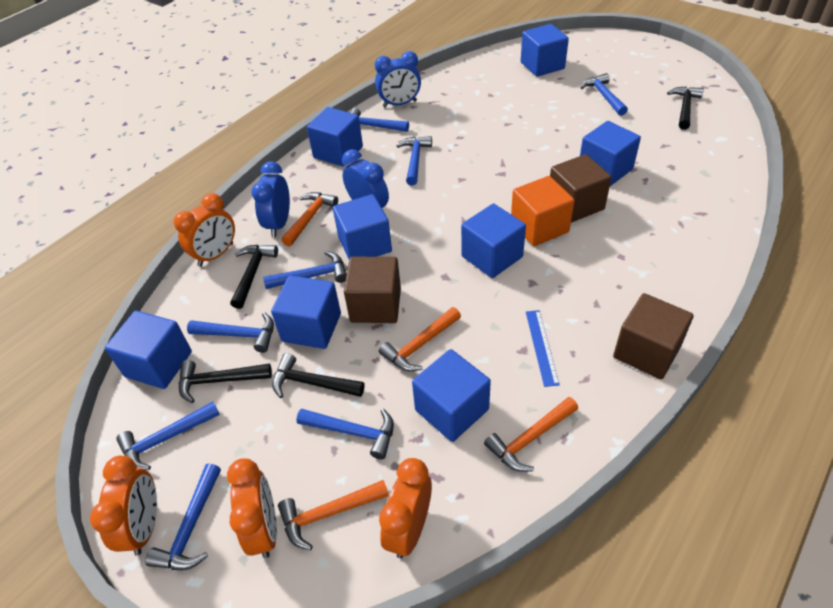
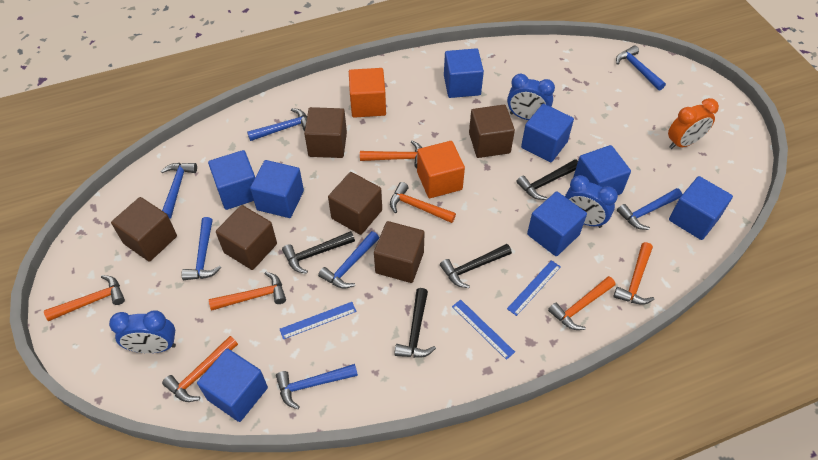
blue hammer: 8 -> 7
blue ruler: 1 -> 3
brown cube: 3 -> 6
orange clock: 4 -> 1
orange cube: 1 -> 2
orange hammer: 4 -> 7

